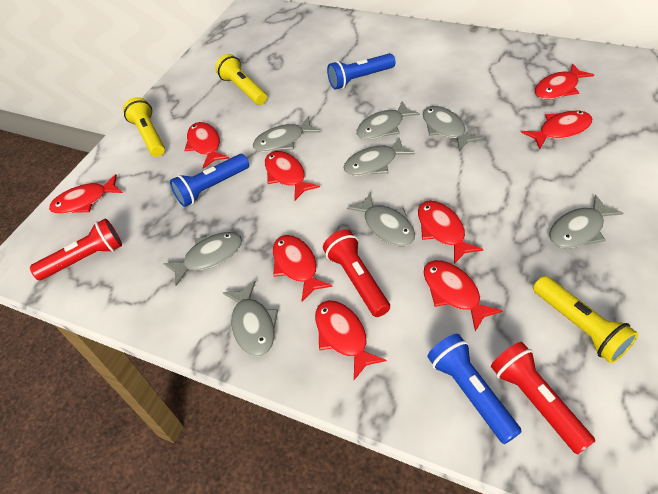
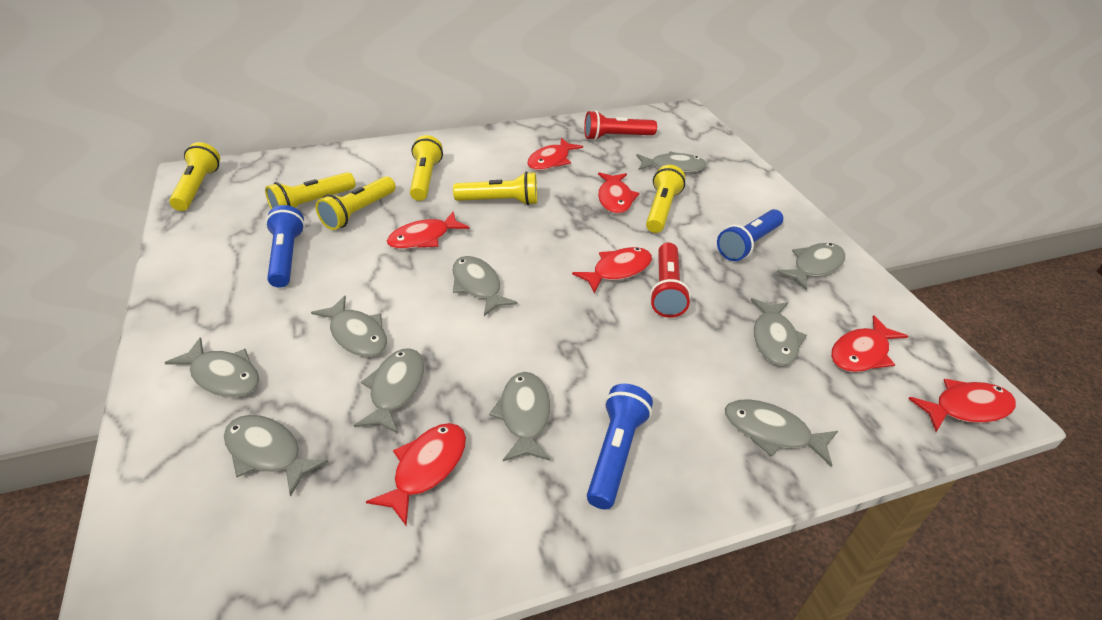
grey fish: 8 -> 10
red fish: 9 -> 7
red flashlight: 3 -> 2
yellow flashlight: 3 -> 6

